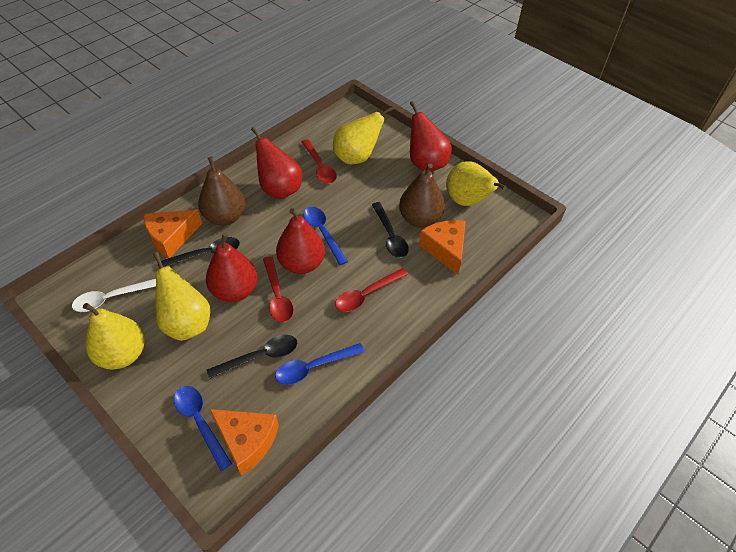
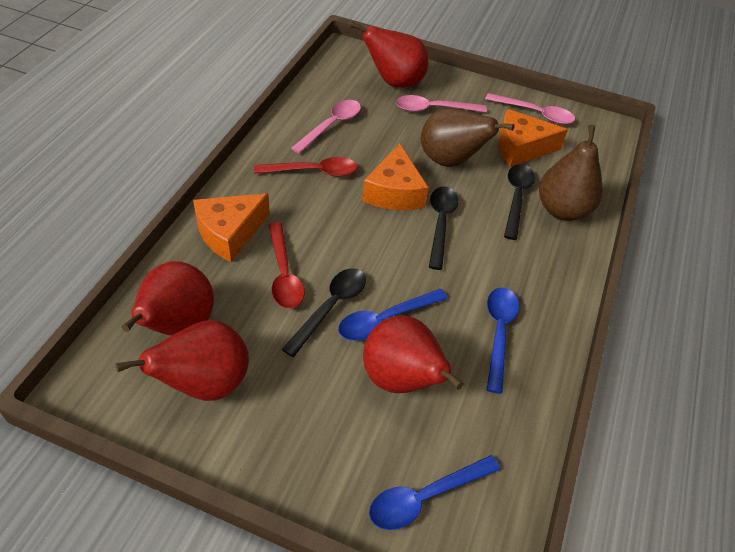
pink spoon: 0 -> 3
red spoon: 3 -> 2
white spoon: 1 -> 0
yellow pear: 4 -> 0

